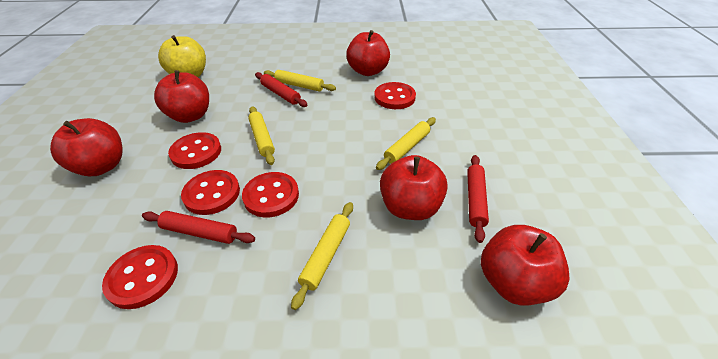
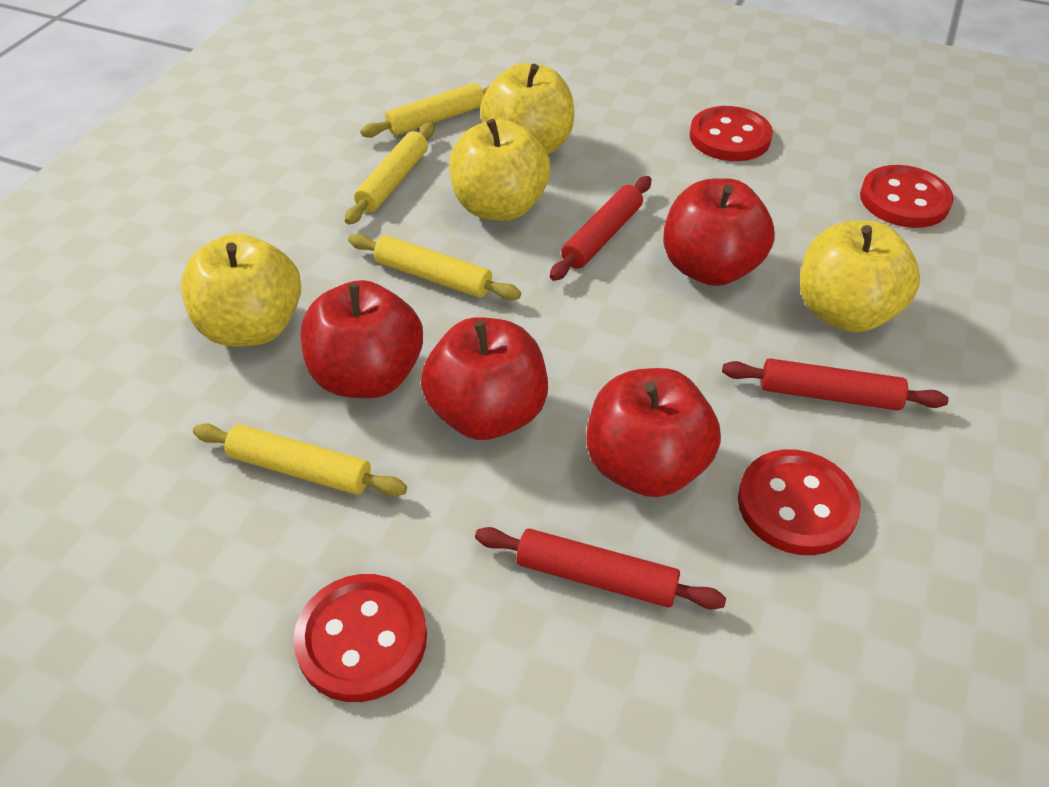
red apple: 5 -> 4
red button: 5 -> 4
yellow apple: 1 -> 4

